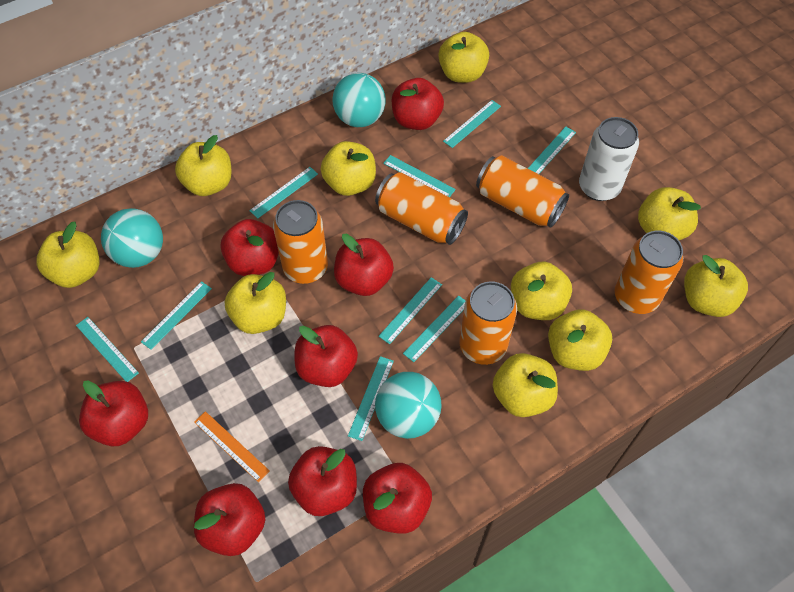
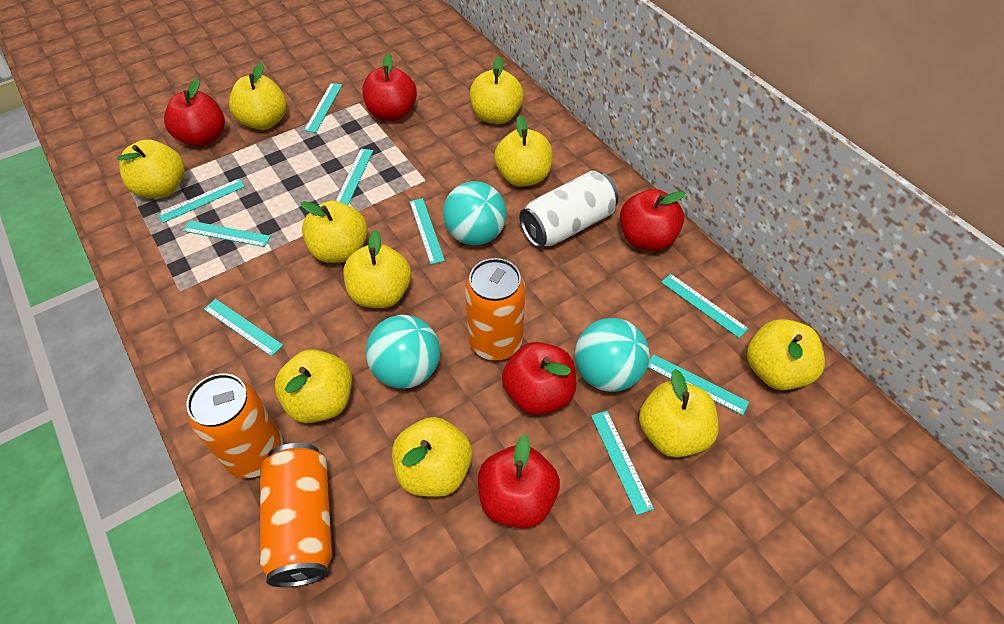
orange can: 5 -> 3
orange ruler: 1 -> 0
red apple: 8 -> 5

